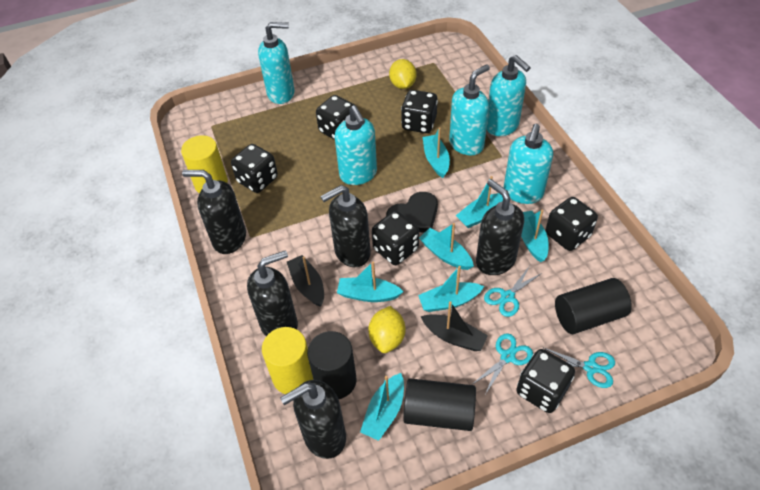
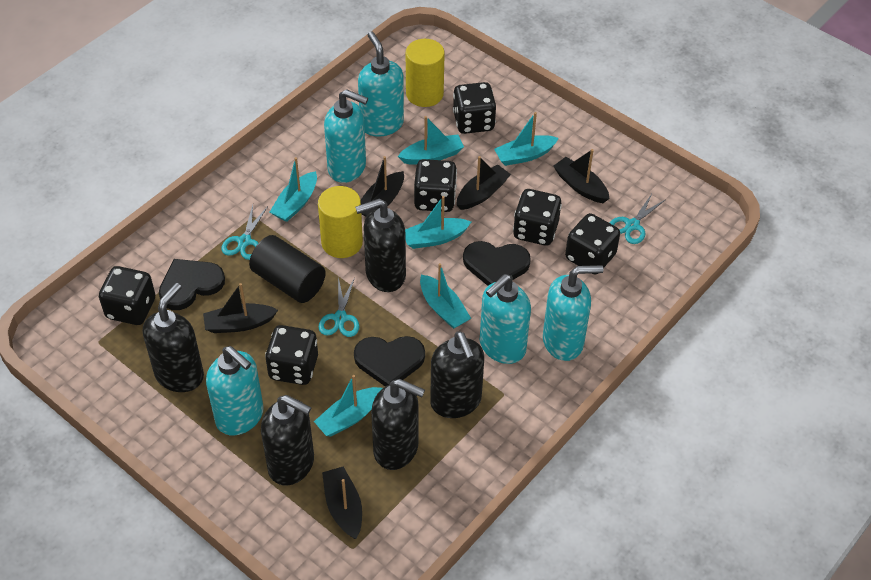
black boat: 2 -> 5
black cylinder: 3 -> 1
black heart: 1 -> 3
turquoise boat: 7 -> 6
yellow lemon: 2 -> 0

